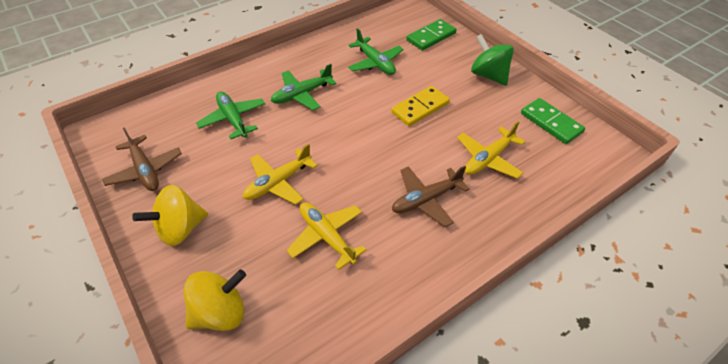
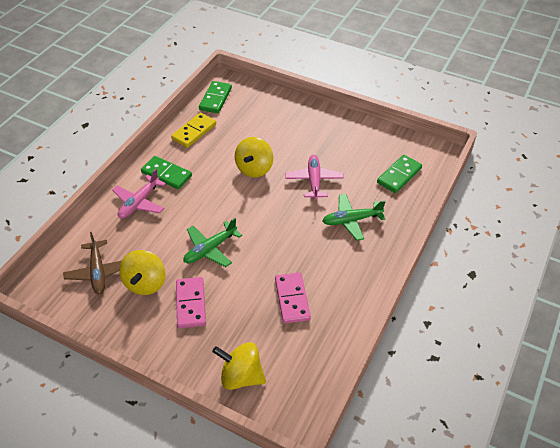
brown plane: 2 -> 1
green domino: 2 -> 3
green plane: 3 -> 2
green spinning top: 1 -> 0
pink domino: 0 -> 2
pink plane: 0 -> 2
yellow plane: 3 -> 0
yellow spinning top: 2 -> 3

